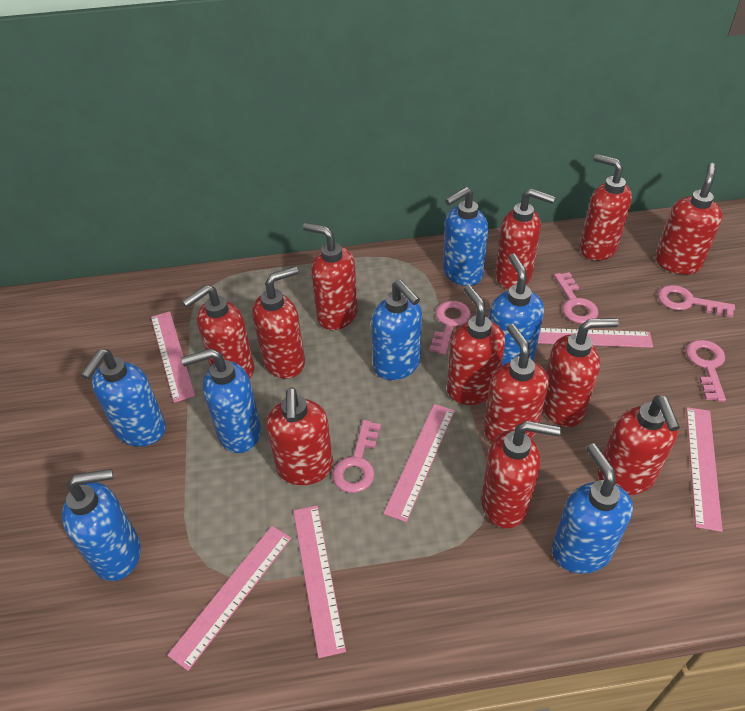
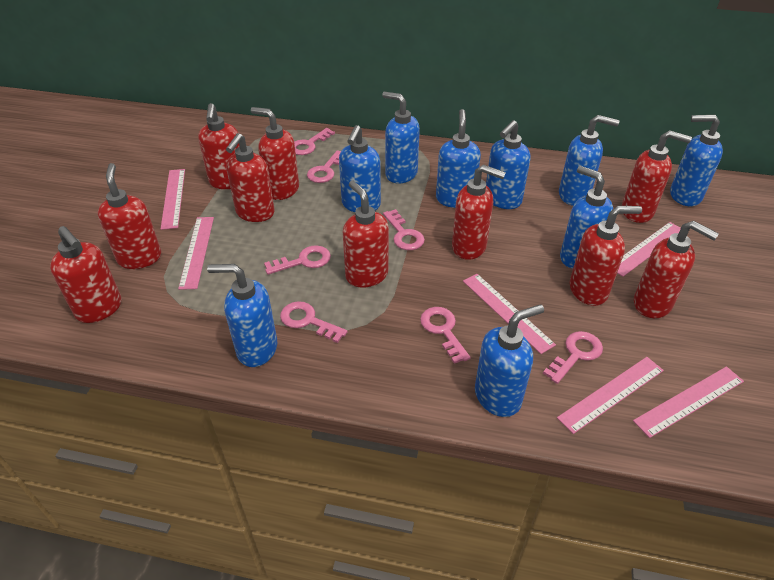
blue soap dispenser: 7 -> 9
pink key: 5 -> 7
red soap dispenser: 12 -> 10

